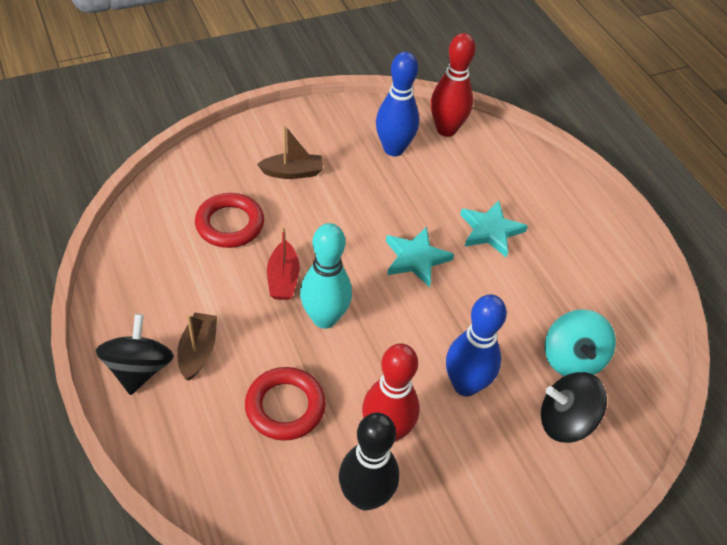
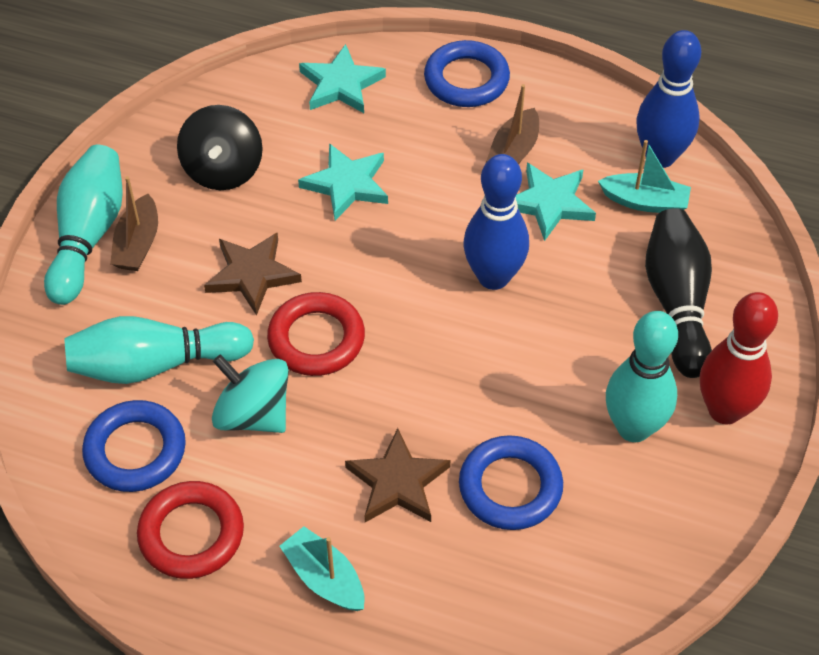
black spinning top: 2 -> 1
blue ring: 0 -> 3
brown star: 0 -> 2
red boat: 1 -> 0
red bowling pin: 2 -> 1
turquoise boat: 0 -> 2
turquoise bowling pin: 1 -> 3
turquoise star: 2 -> 3

